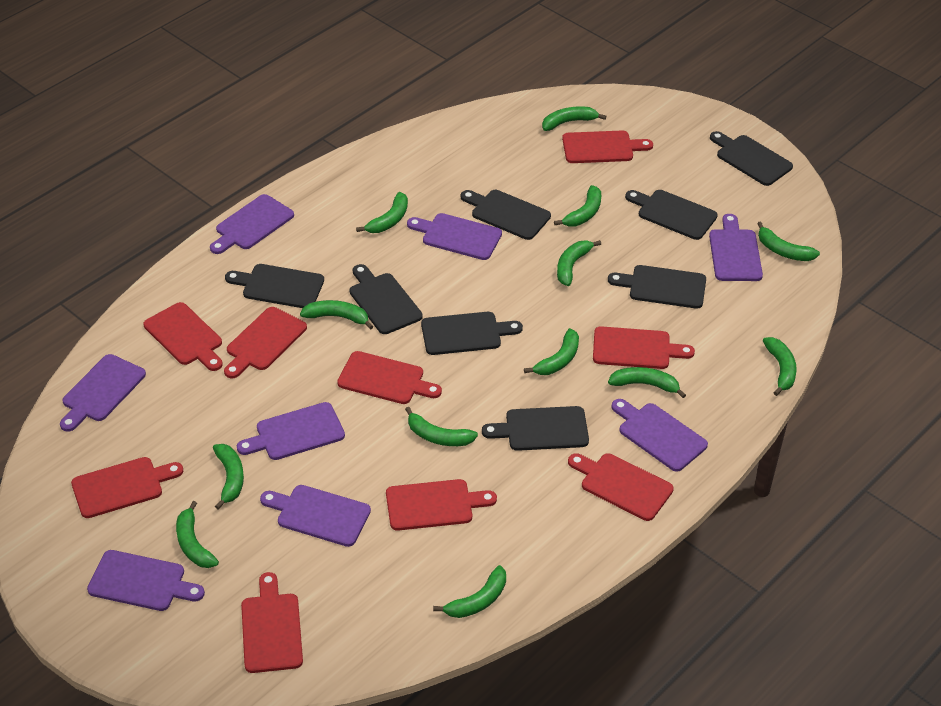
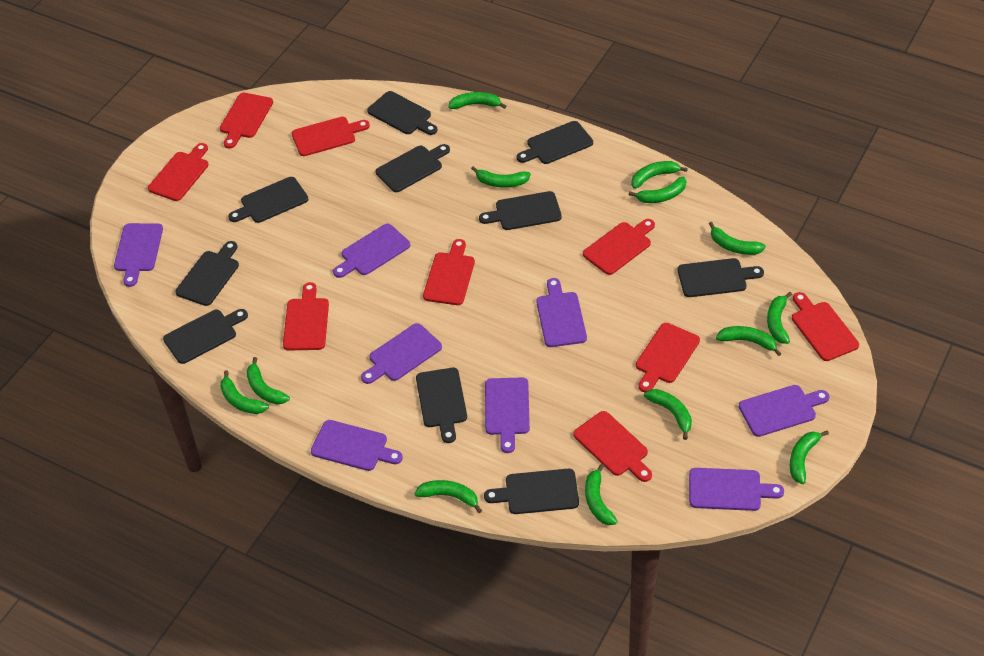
black cutting board: 8 -> 10

